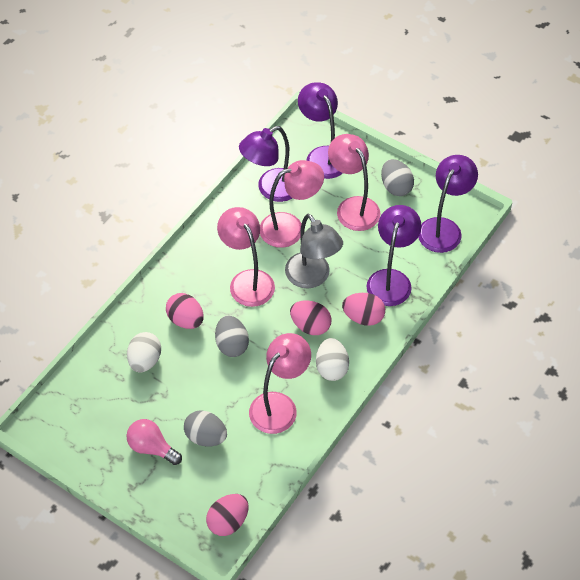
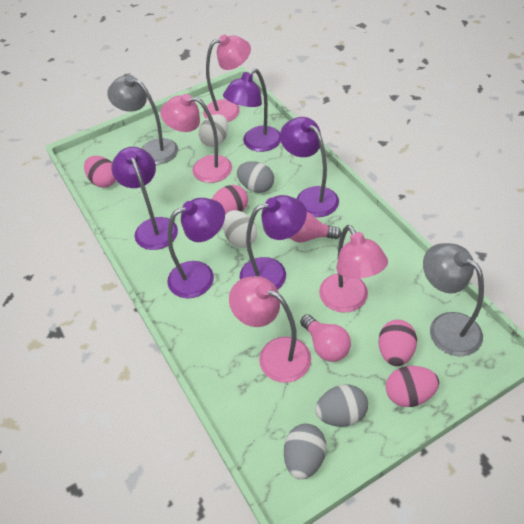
grey lamp: 1 -> 2
pink light bulb: 1 -> 2
purple lamp: 4 -> 5

